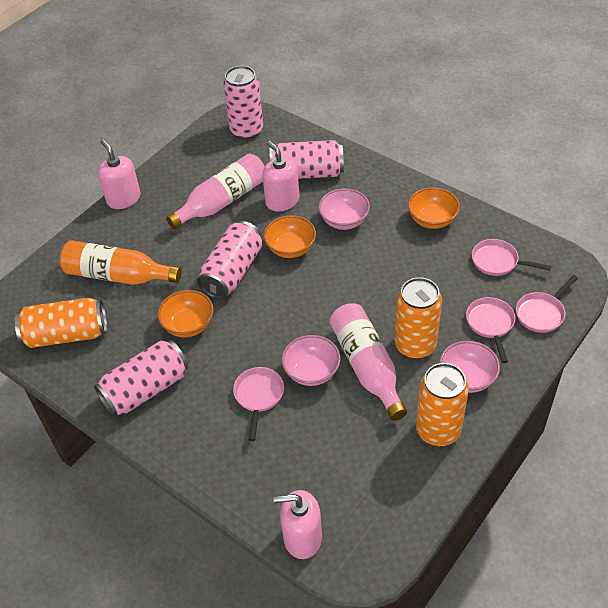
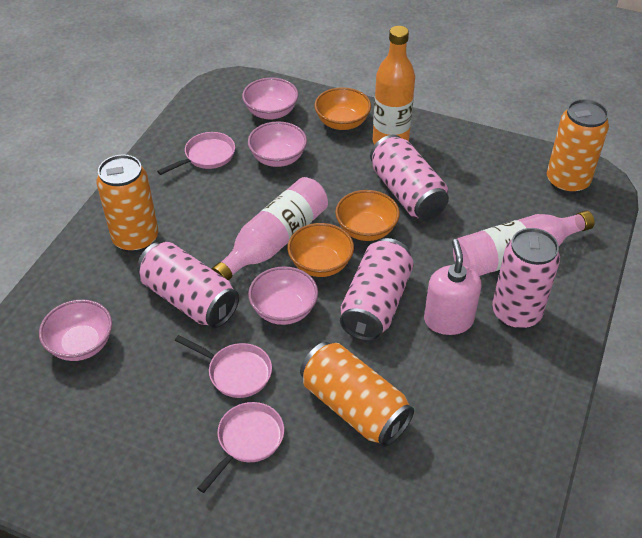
pink bowl: 3 -> 4
pink pan: 4 -> 3
pink soap dispenser: 3 -> 1

